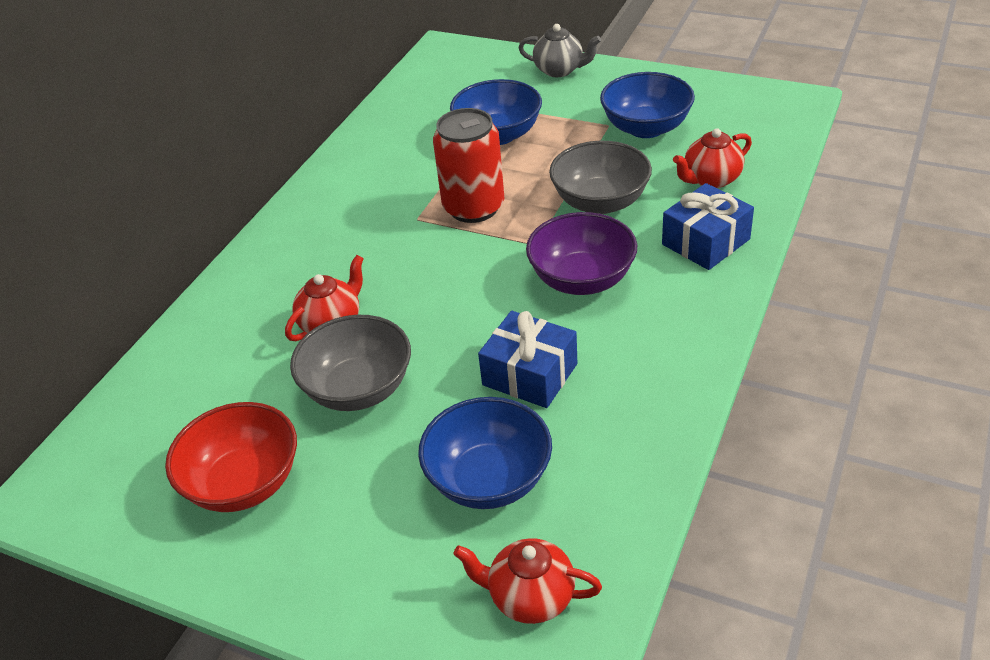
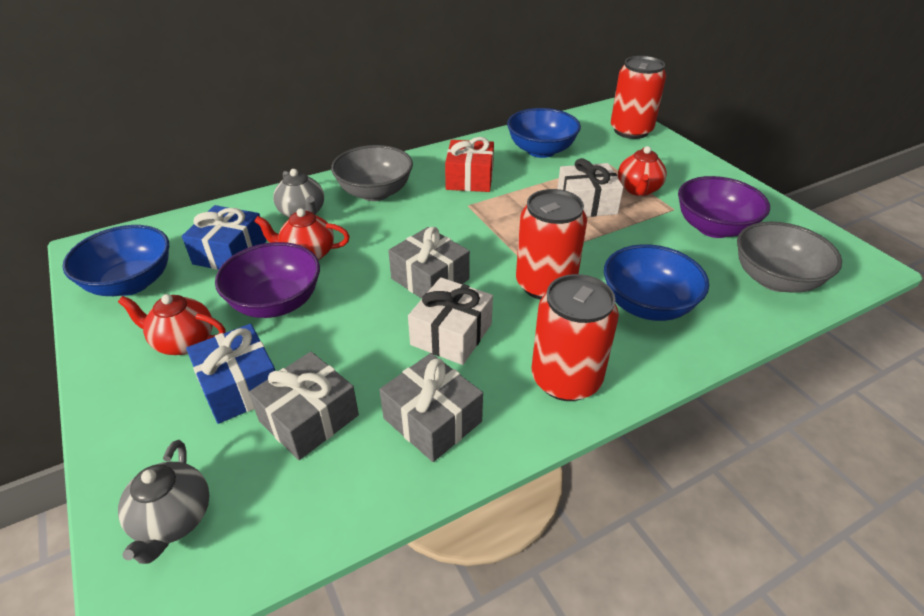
grey gift: 0 -> 3
grey teapot: 1 -> 2
purple bowl: 1 -> 2
red bowl: 1 -> 0
red can: 1 -> 3
red gift: 0 -> 1
white gift: 0 -> 2

